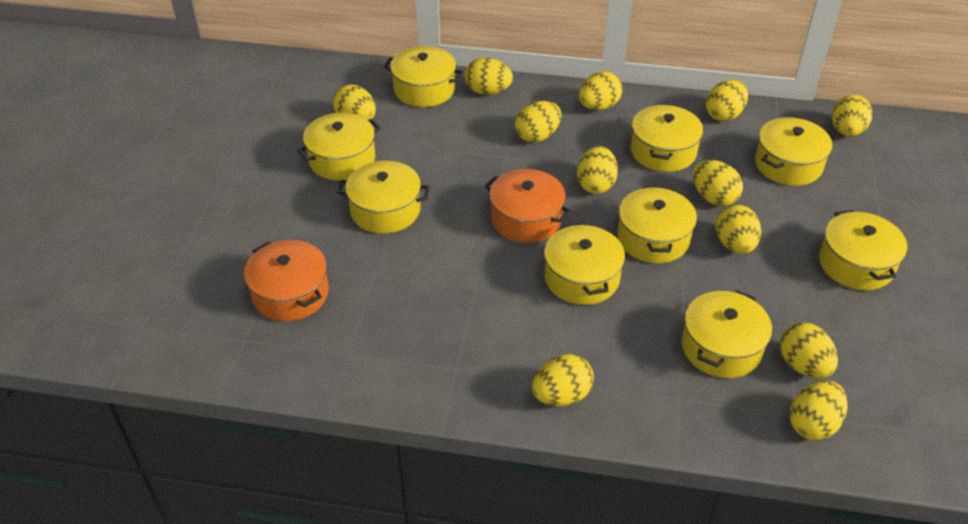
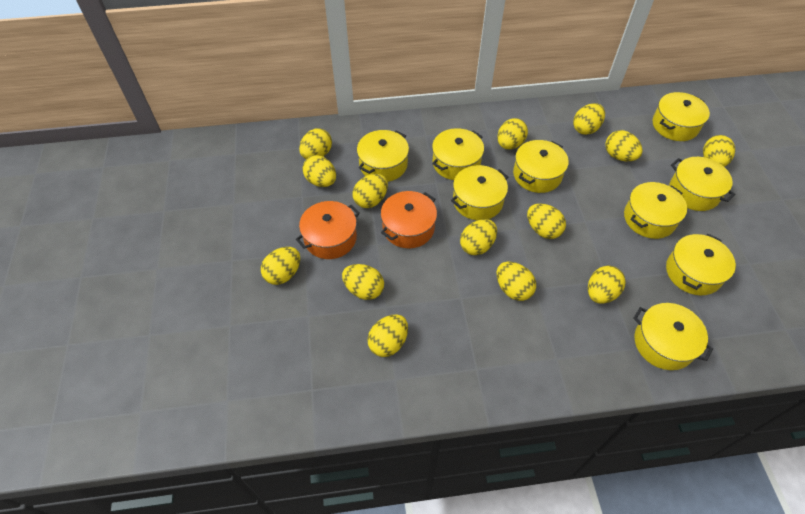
yellow egg: 12 -> 14

